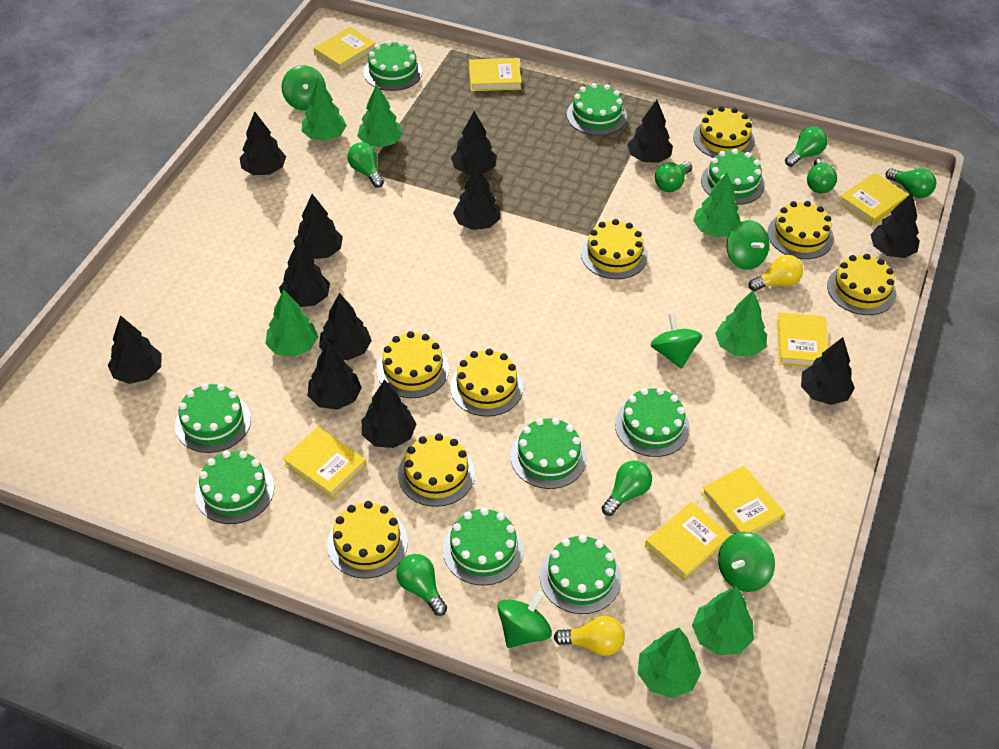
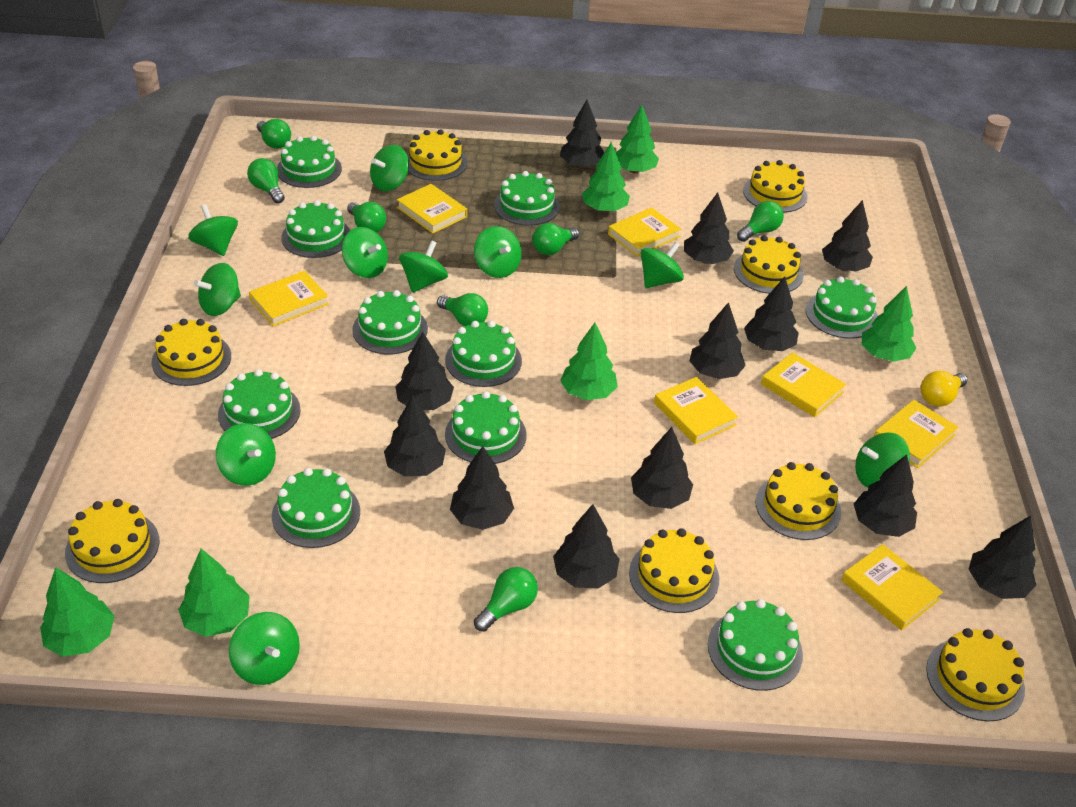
green cake: 9 -> 10
green spinning top: 5 -> 10
green tree: 7 -> 6
yellow light bulb: 2 -> 1

